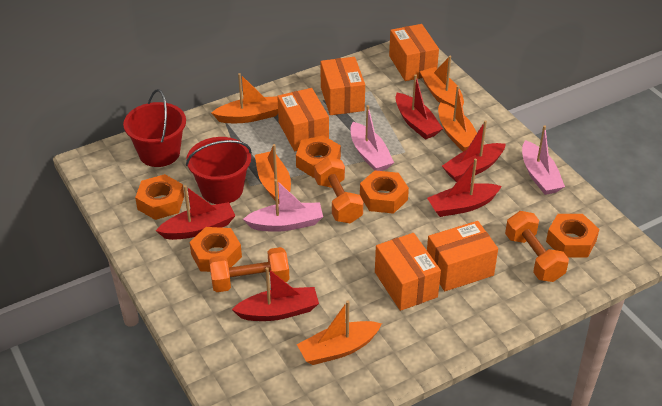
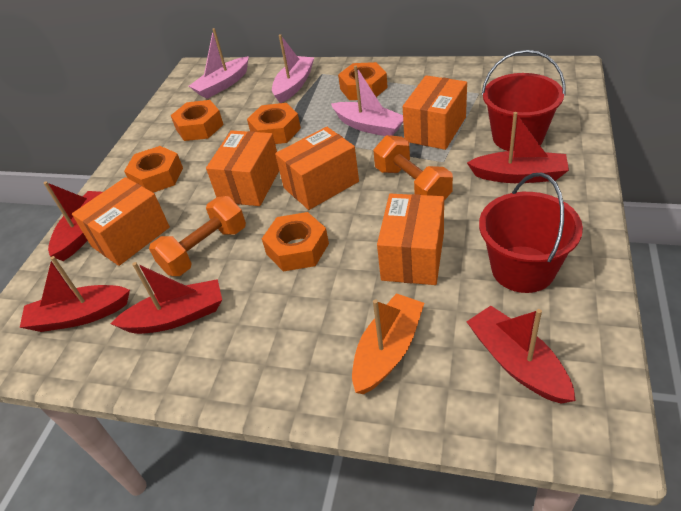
orange boat: 5 -> 1
orange dumbbell: 3 -> 2

